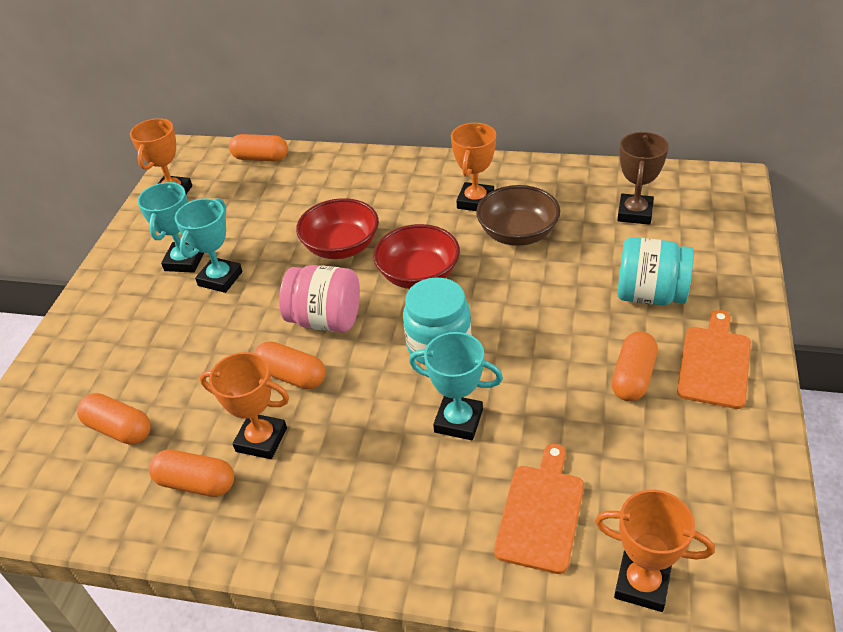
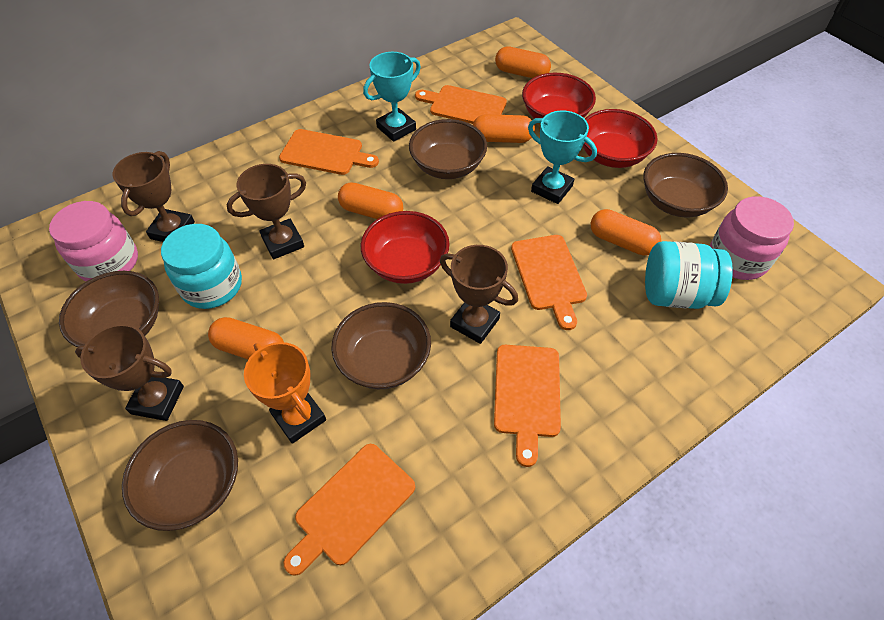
brown bowl: 1 -> 5
brown trophy: 1 -> 4
orange cutting board: 2 -> 5
orange trophy: 4 -> 1
pink jar: 1 -> 2
red bowl: 2 -> 3
turquoise trophy: 3 -> 2

